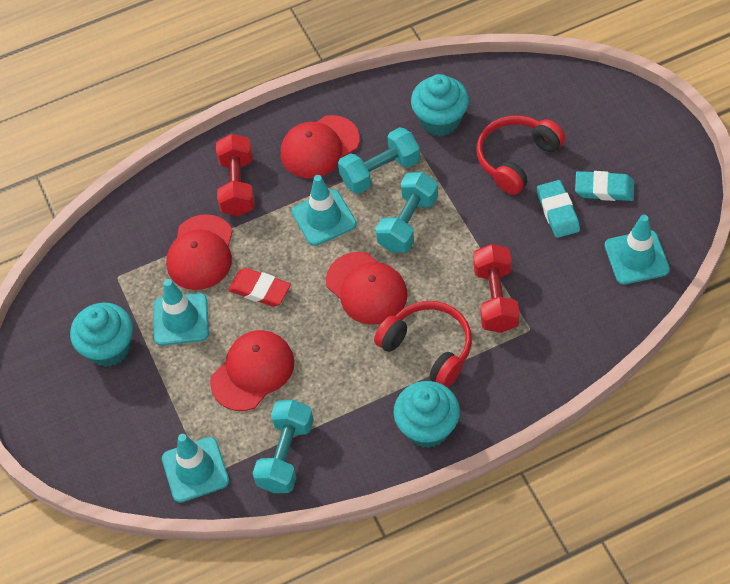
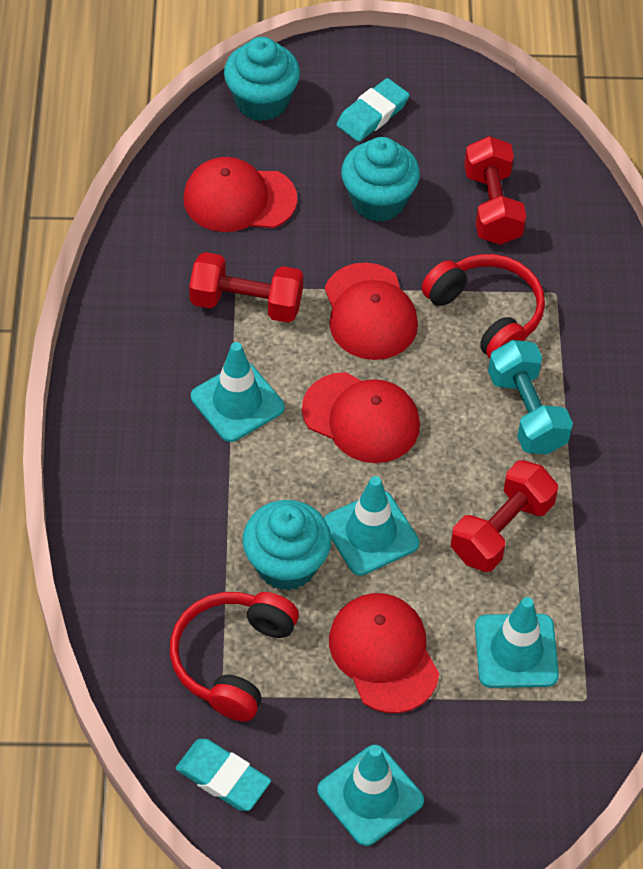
red dumbbell: 2 -> 3
red eraser: 1 -> 0
turquoise dumbbell: 3 -> 1

